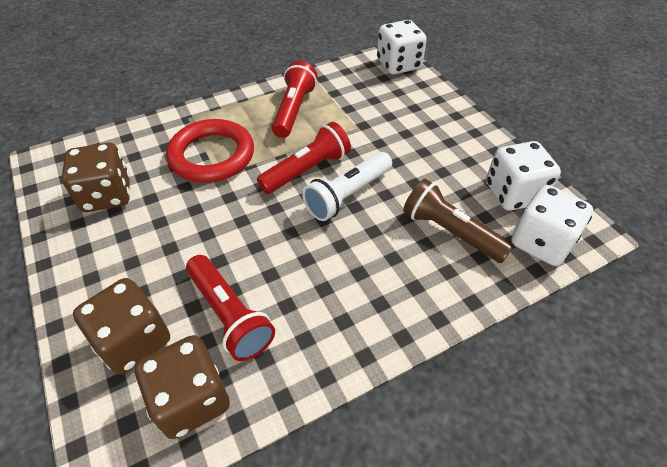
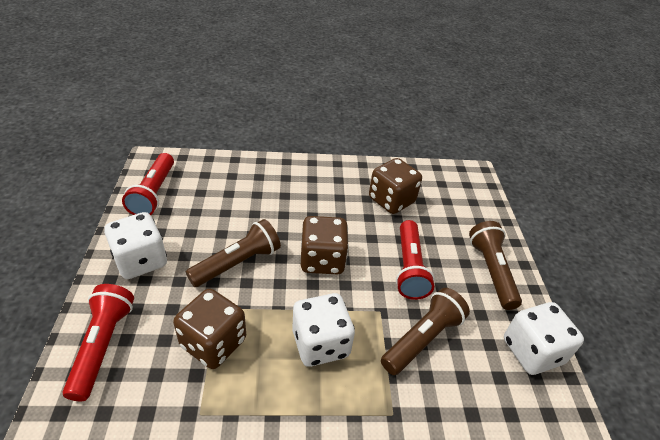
brown flashlight: 1 -> 3
red ring: 1 -> 0
white flashlight: 1 -> 0

